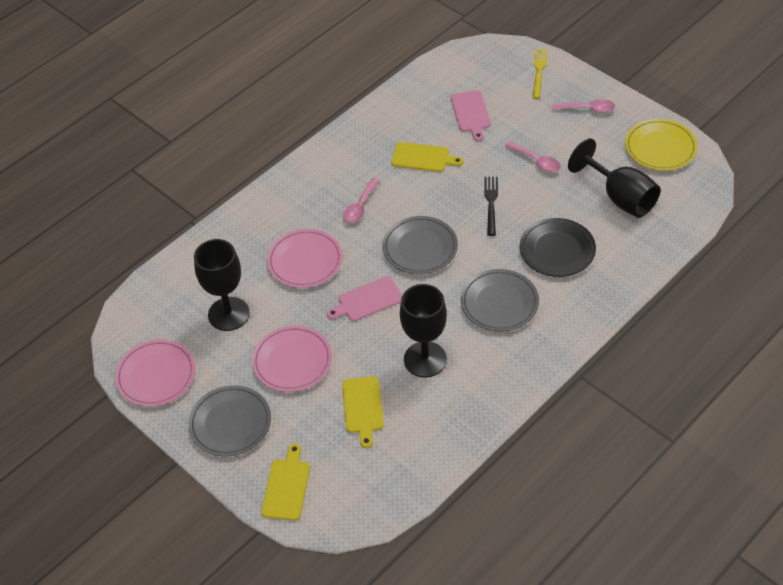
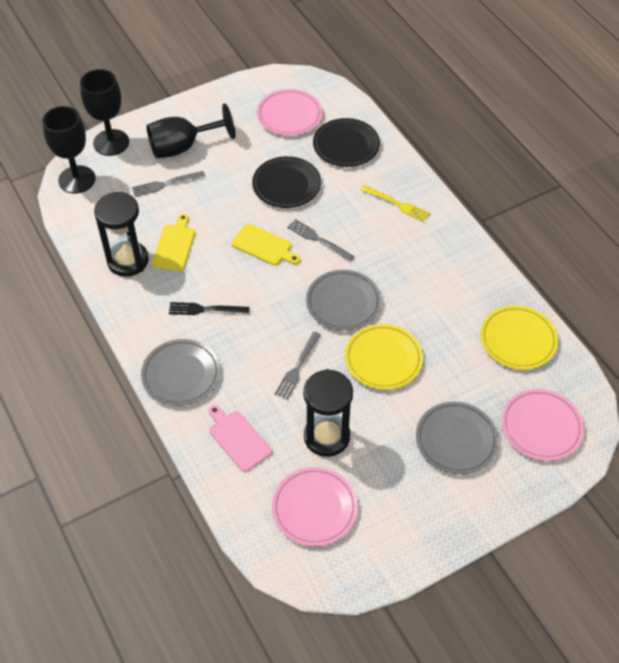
black hourglass: 0 -> 2
black plate: 1 -> 2
grey fork: 0 -> 3
pink cutting board: 2 -> 1
pink spoon: 3 -> 0
yellow cutting board: 3 -> 2
yellow plate: 1 -> 2

